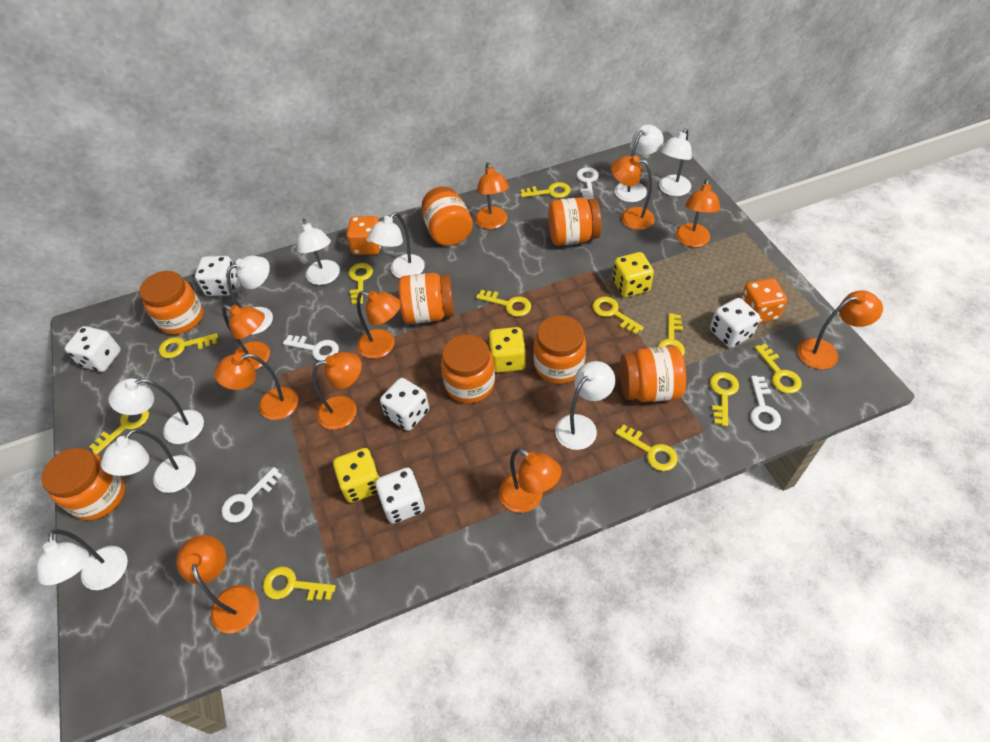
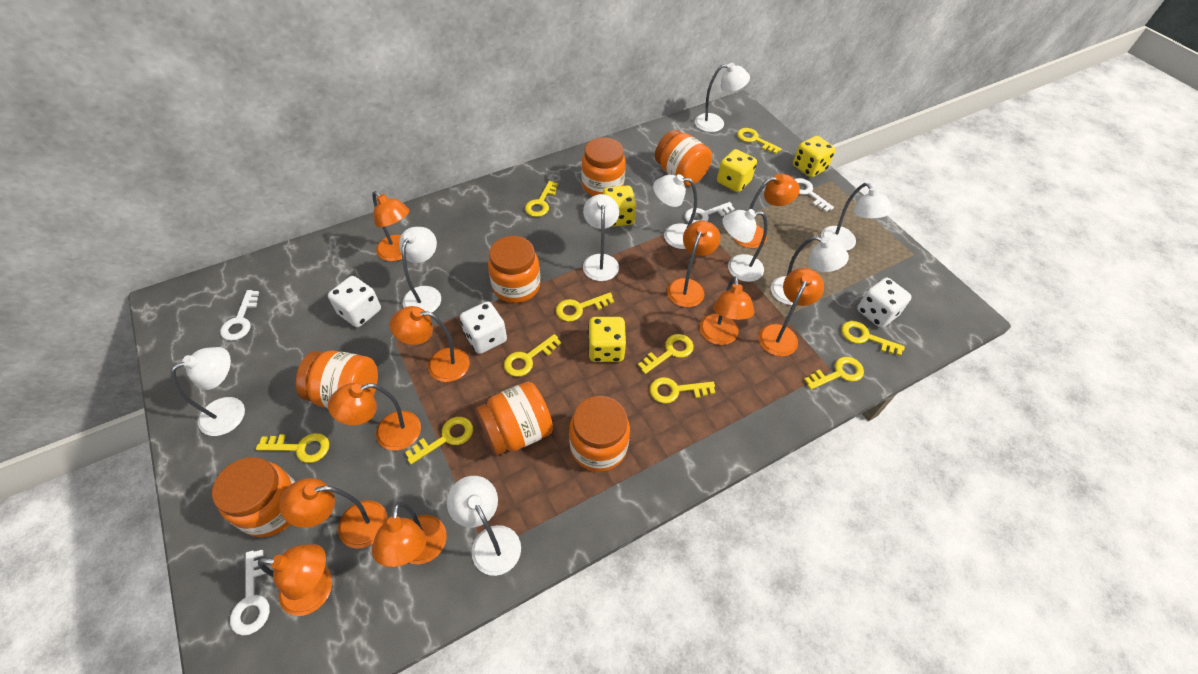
orange dice: 2 -> 0
orange jar: 8 -> 7
white dice: 5 -> 3
yellow dice: 3 -> 4
yellow key: 11 -> 10

